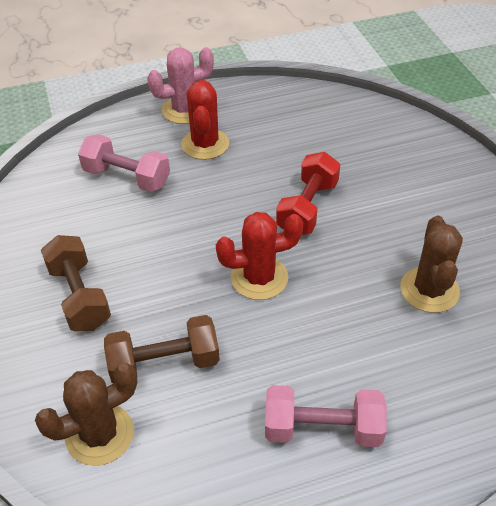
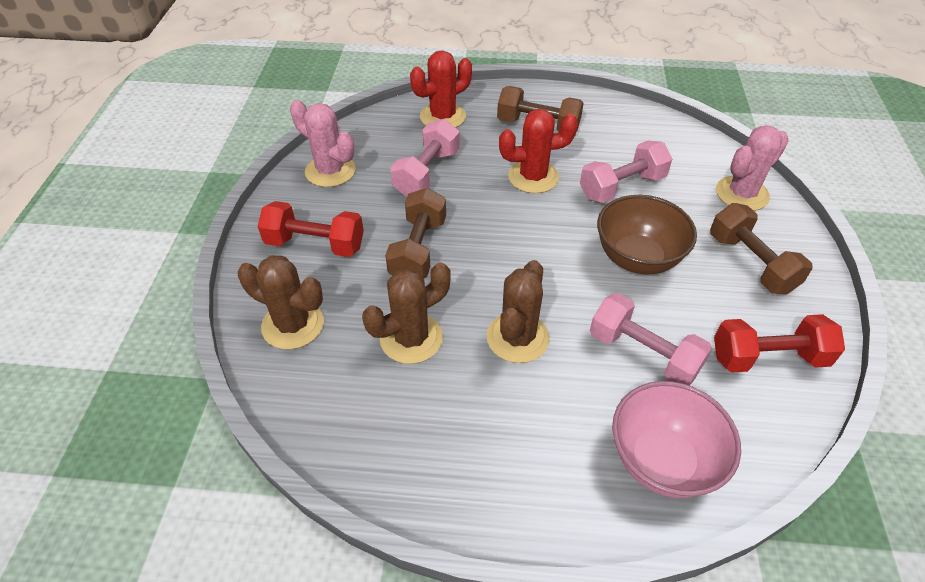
brown bowl: 0 -> 1
brown cactus: 2 -> 3
brown dumbbell: 2 -> 3
pink bowl: 0 -> 1
pink cactus: 1 -> 2
pink dumbbell: 2 -> 3
red dumbbell: 1 -> 2

